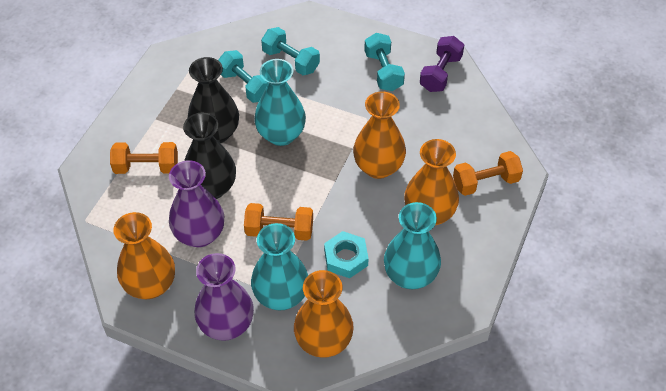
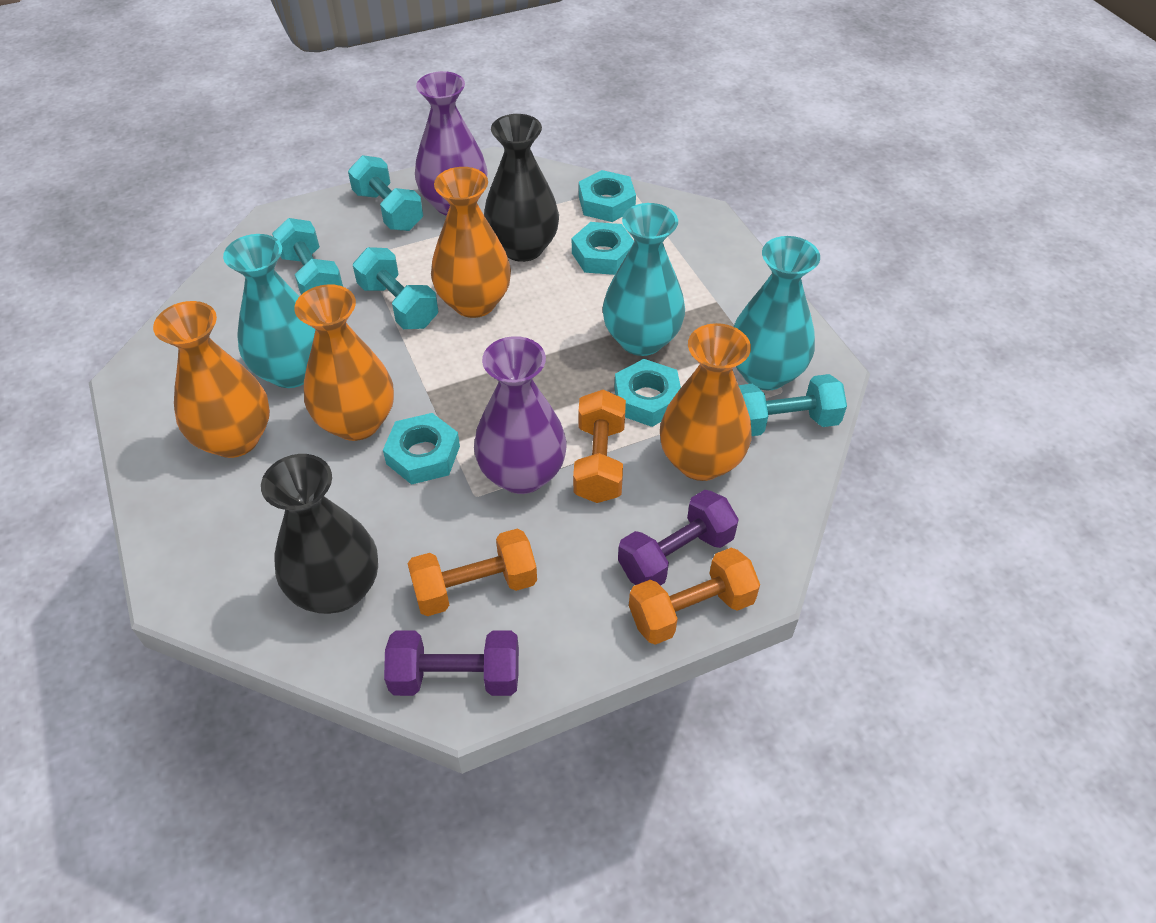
purple dumbbell: 1 -> 2
turquoise dumbbell: 3 -> 4
turquoise nut: 1 -> 4

